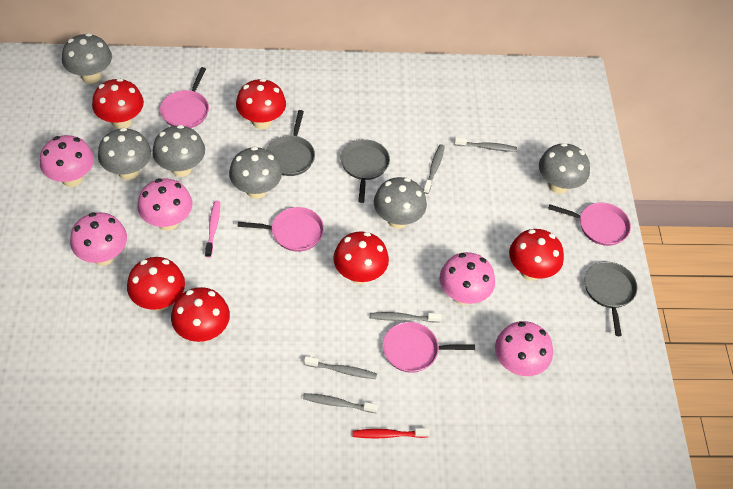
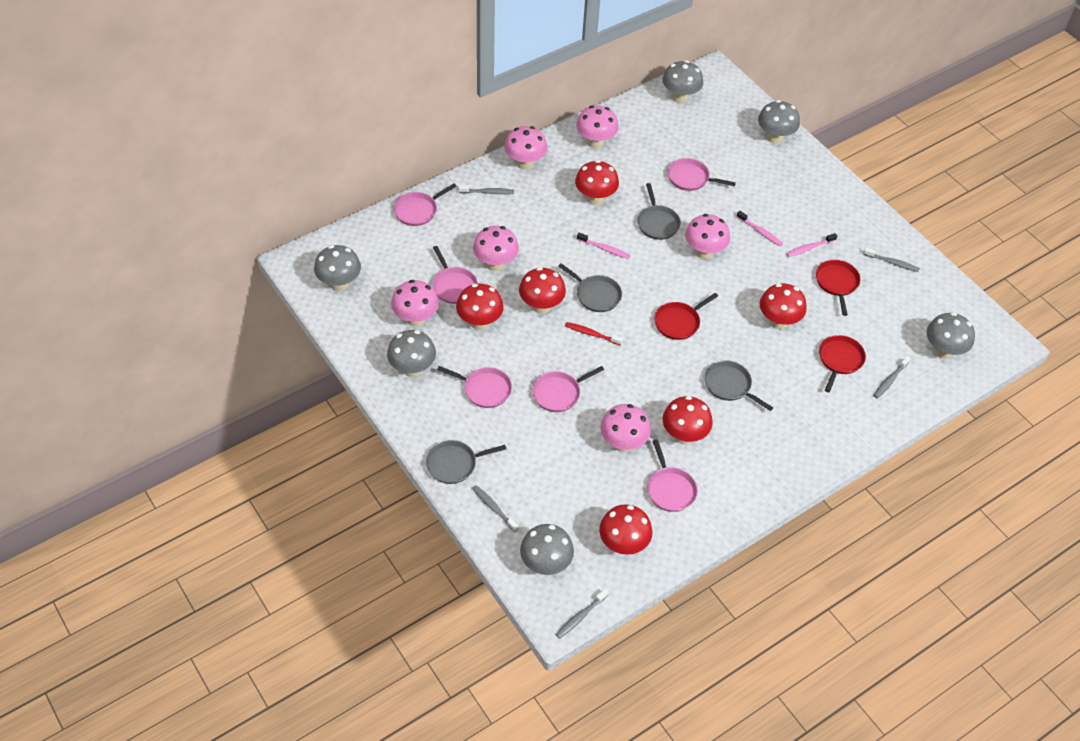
grey pan: 3 -> 4
pink mushroom: 5 -> 6
pink pan: 4 -> 6
pink toothbrush: 1 -> 3
red pan: 0 -> 3

